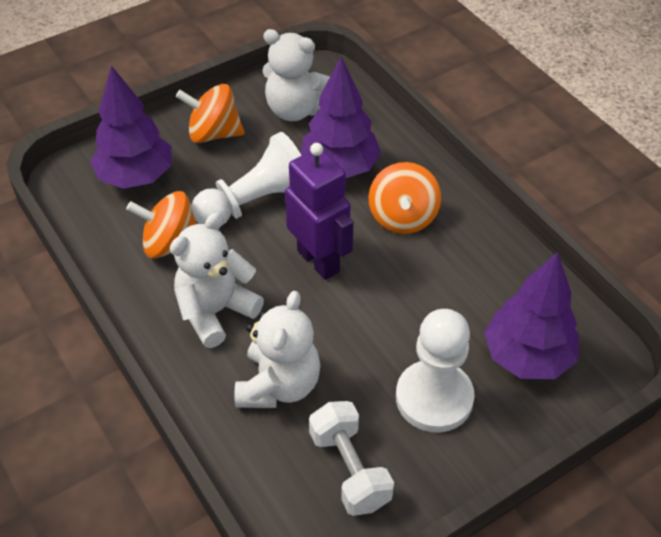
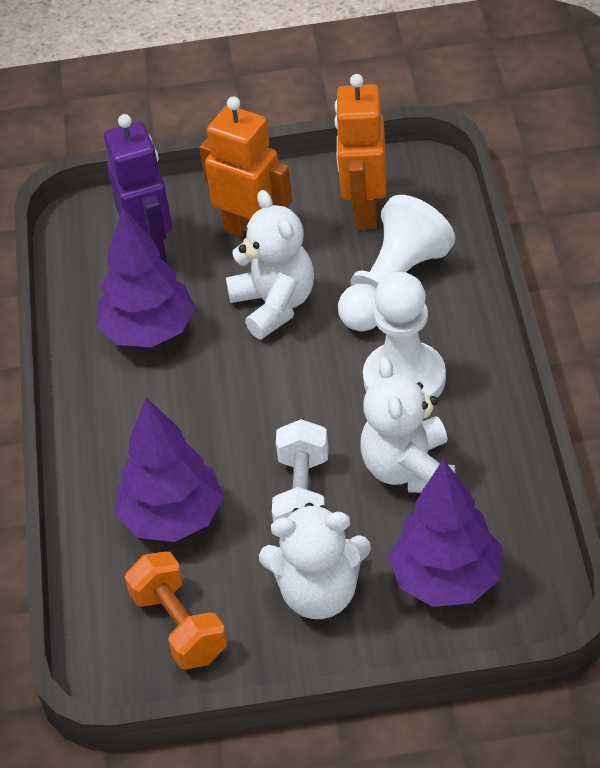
orange dumbbell: 0 -> 1
orange robot: 0 -> 2
orange spinning top: 3 -> 0

